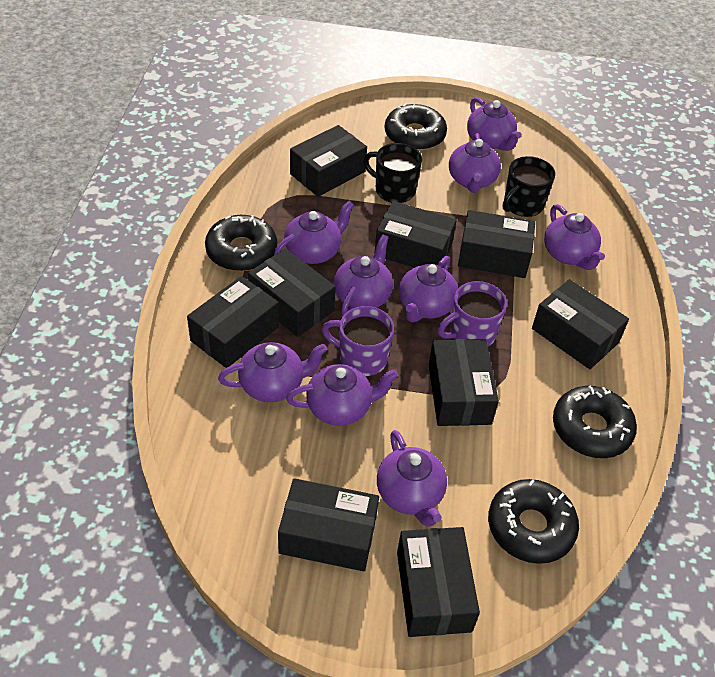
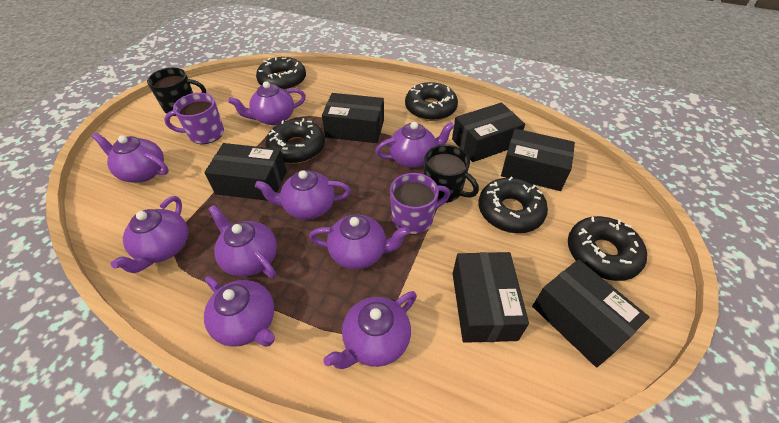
black box: 9 -> 6
black donut: 4 -> 5

